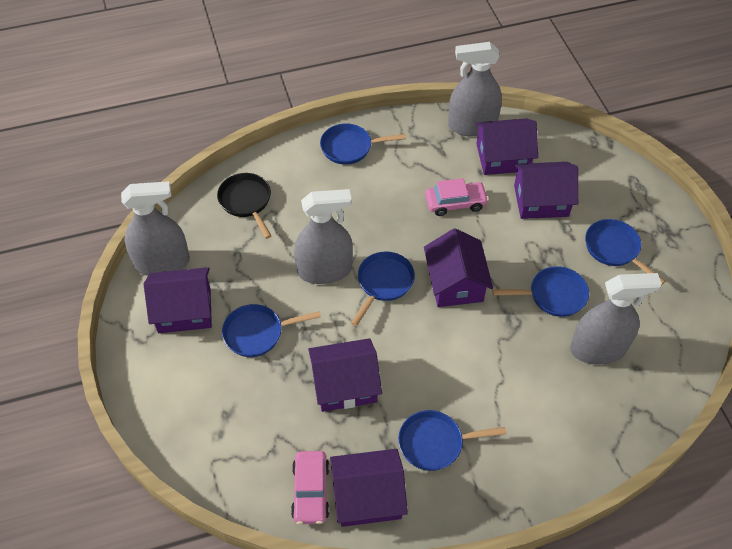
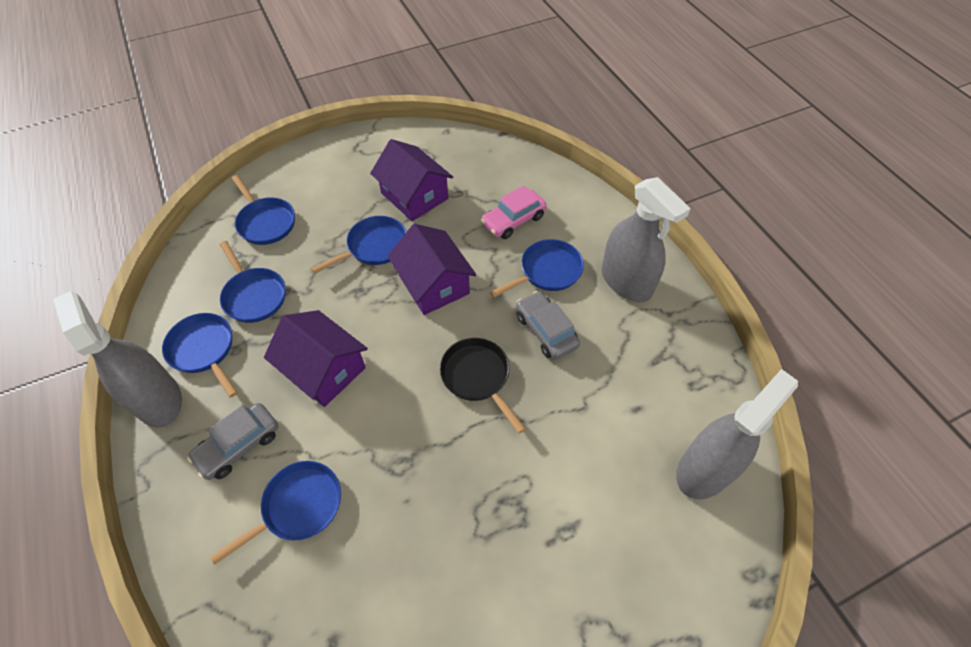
grey car: 0 -> 2
grey spray bottle: 4 -> 3
pink car: 2 -> 1
purple house: 6 -> 3

